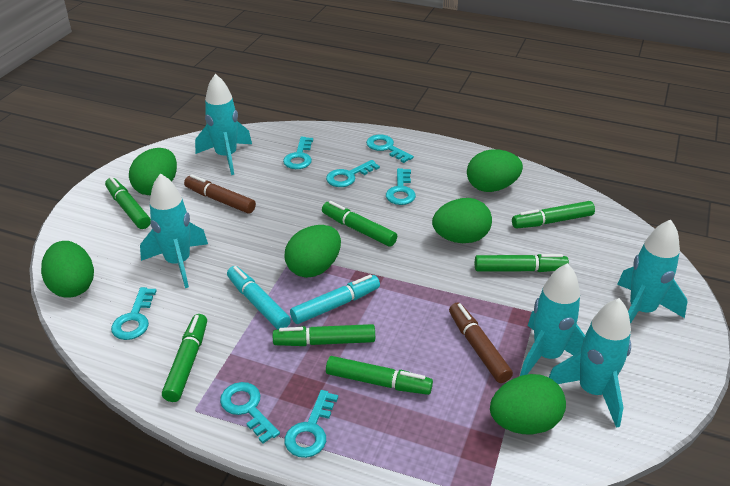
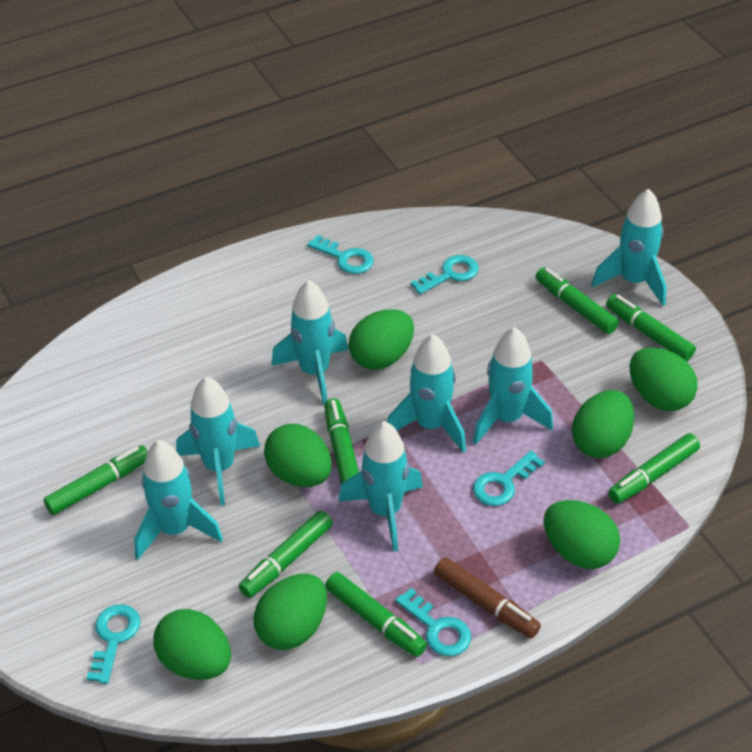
brown marker: 2 -> 1
green egg: 6 -> 7
turquoise key: 7 -> 5
turquoise marker: 2 -> 0
turquoise rocket: 5 -> 7

